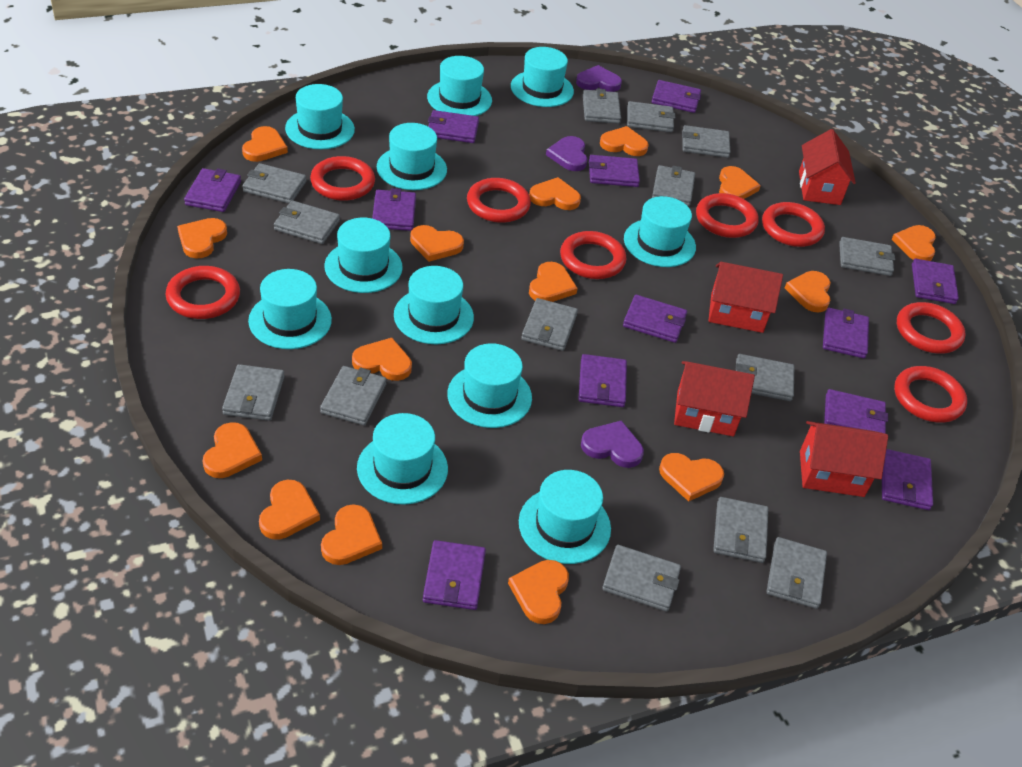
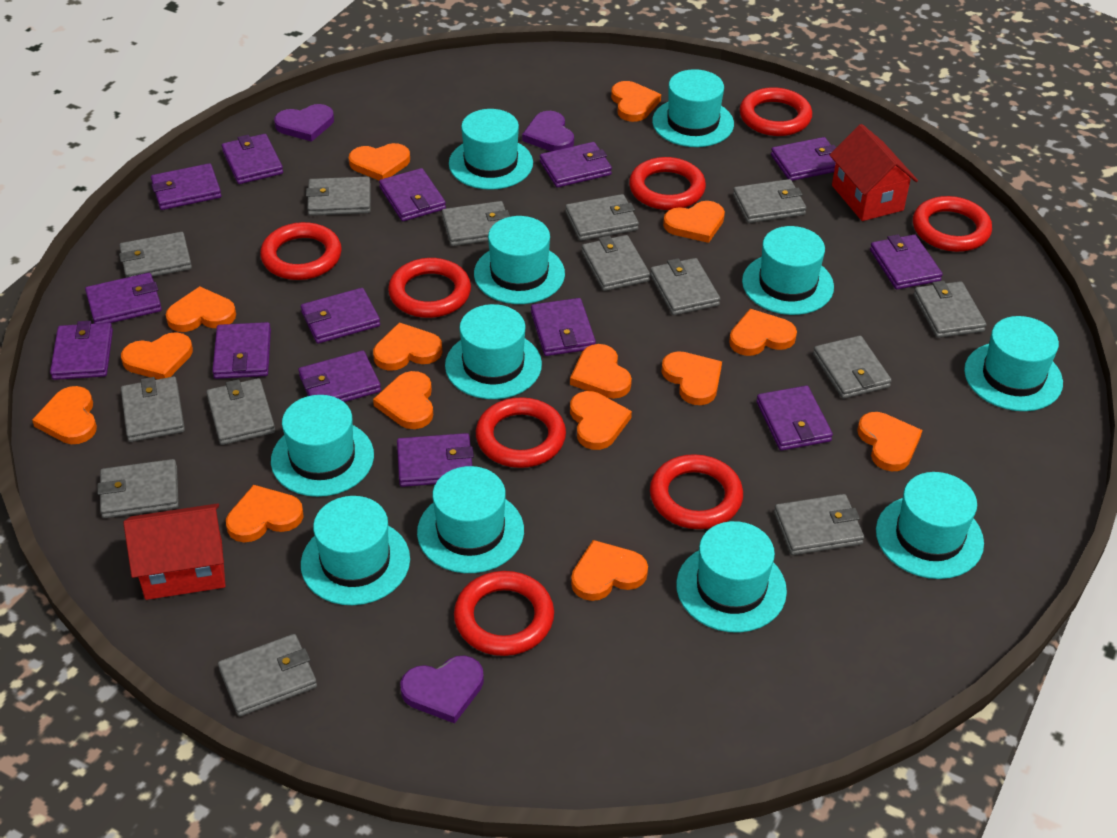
purple wallet: 12 -> 14
red house: 4 -> 2

